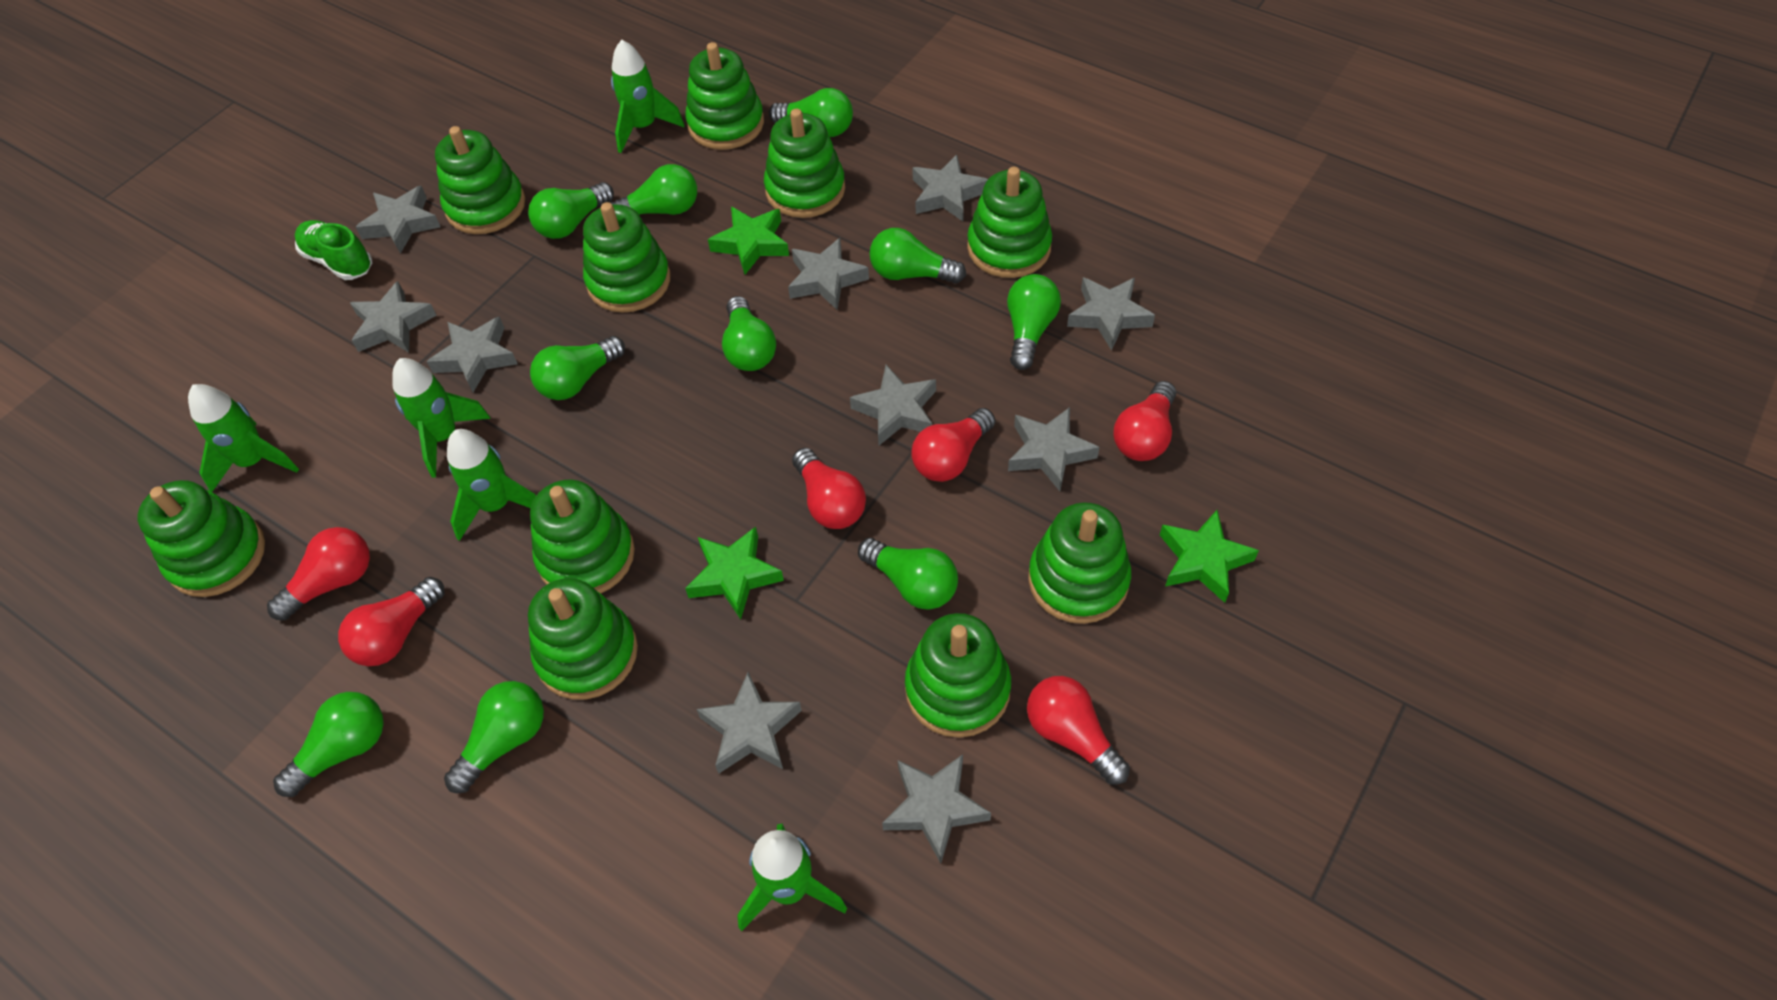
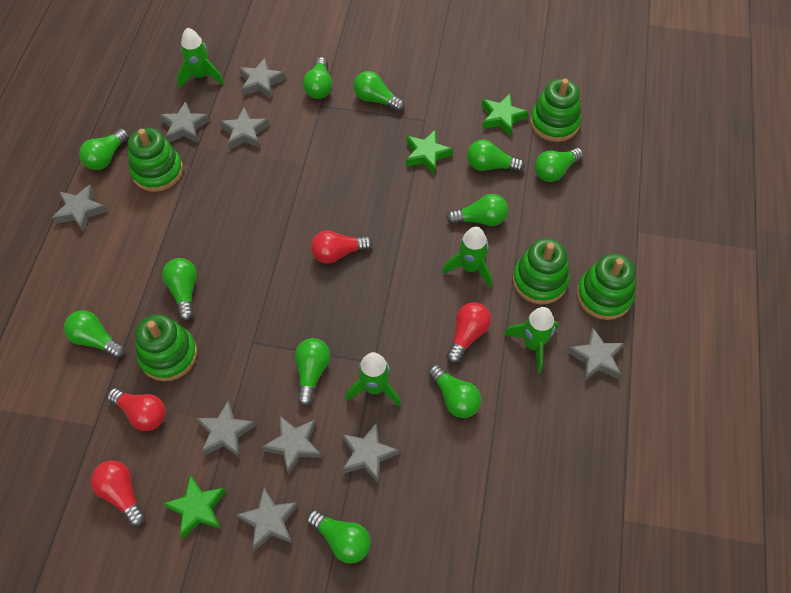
green light bulb: 10 -> 11
green rocket: 5 -> 4
green shoe: 1 -> 0
green stacking toy: 10 -> 5
grey star: 10 -> 9
red light bulb: 6 -> 4

